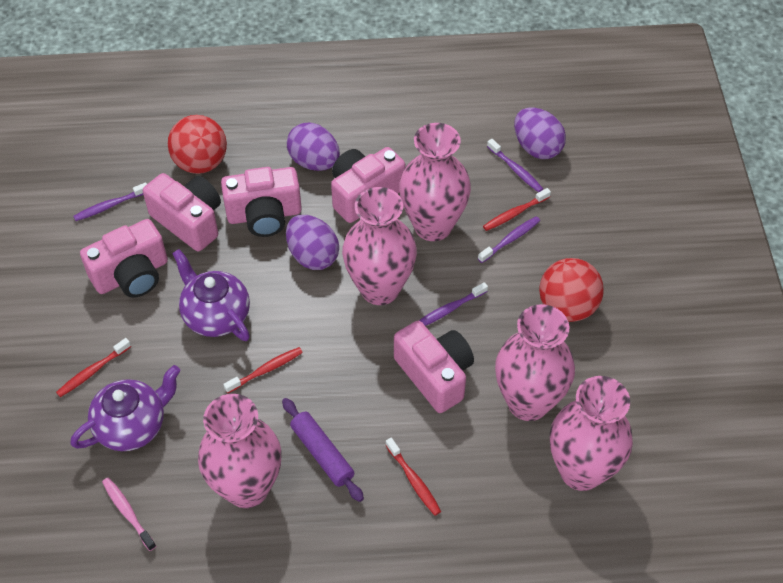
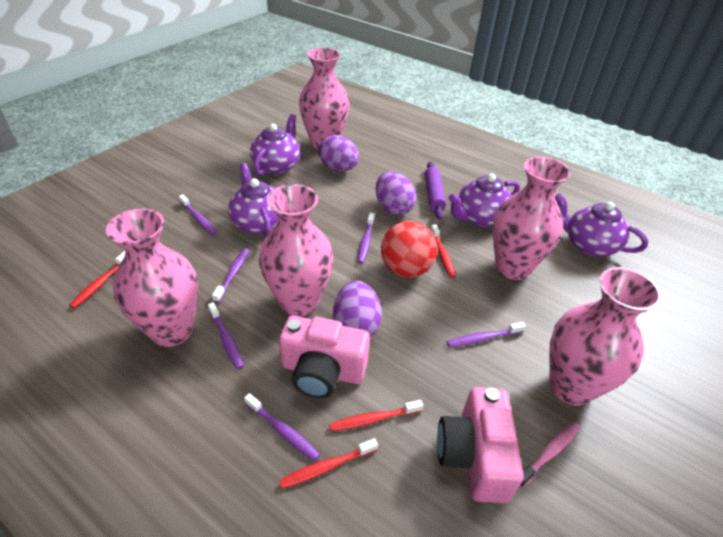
pink camera: 5 -> 2
purple teapot: 2 -> 4
purple toothbrush: 4 -> 6
red ball: 2 -> 1

